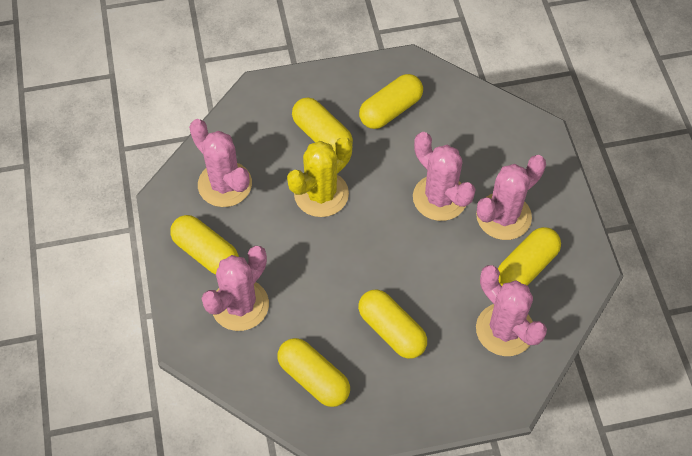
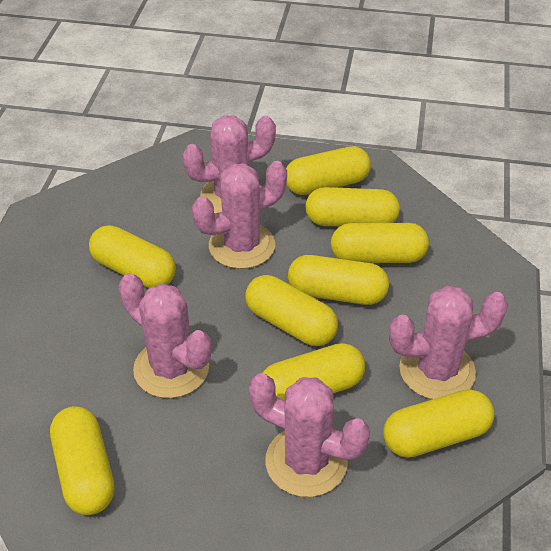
yellow cactus: 1 -> 0
yellow capsule: 6 -> 9

